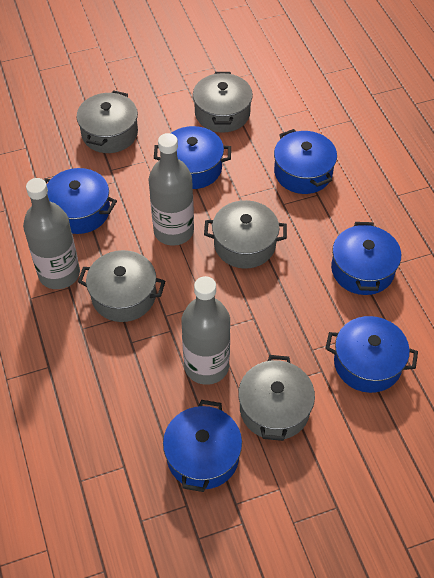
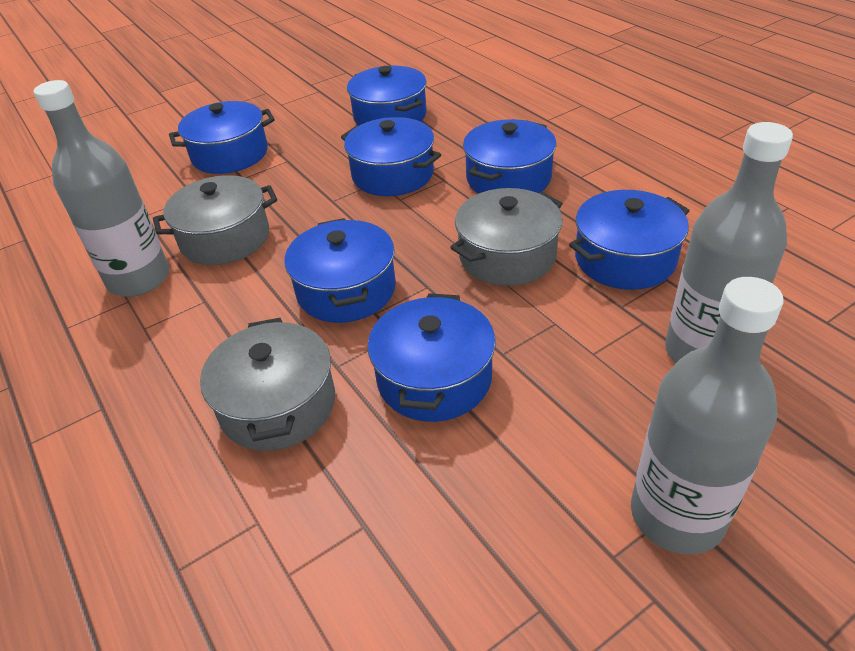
blue pot: 6 -> 7
grey pot: 5 -> 3

